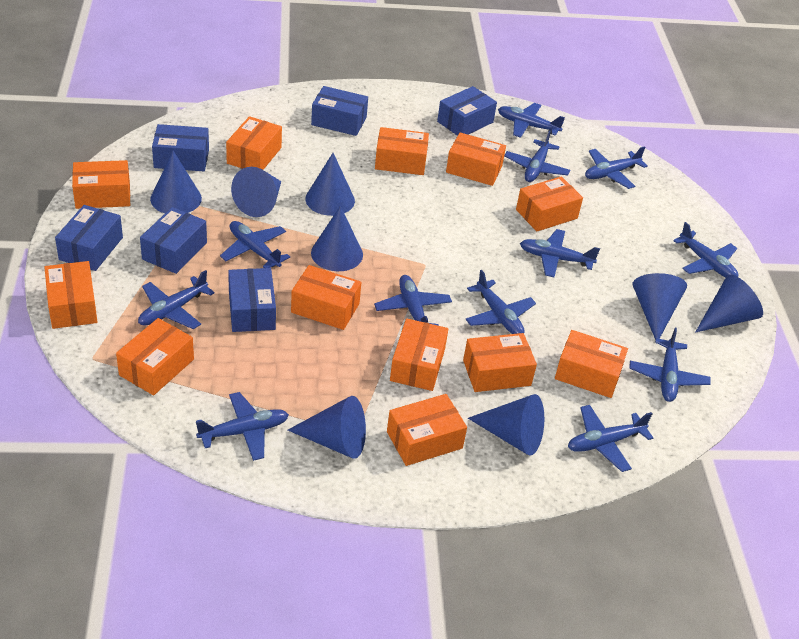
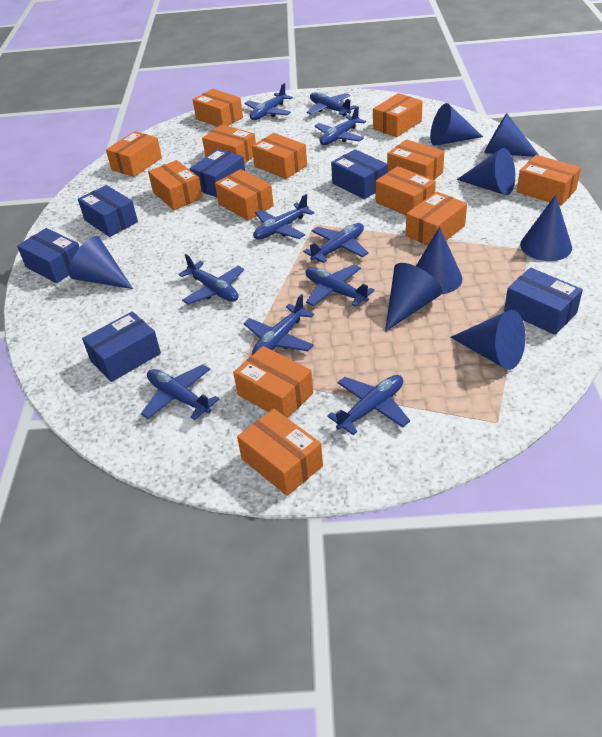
blue plane: 12 -> 10
orange box: 12 -> 13

